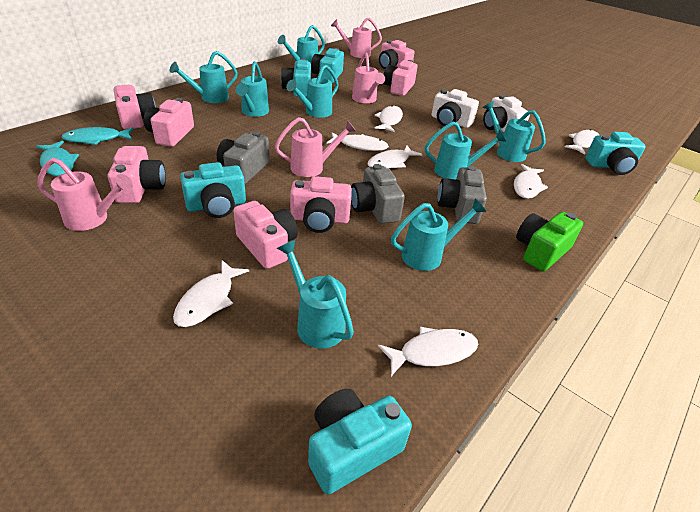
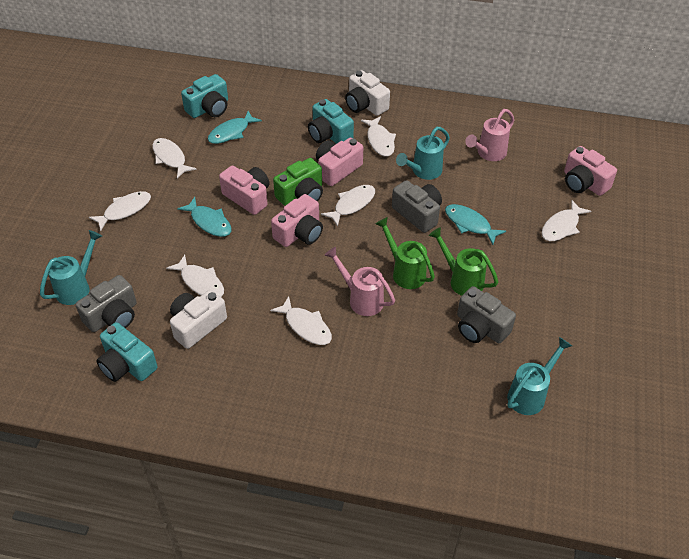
green watering can: 0 -> 2
pink camera: 7 -> 4
pink watering can: 4 -> 2
turquoise camera: 5 -> 3
turquoise fish: 2 -> 3
turquoise watering can: 8 -> 3

